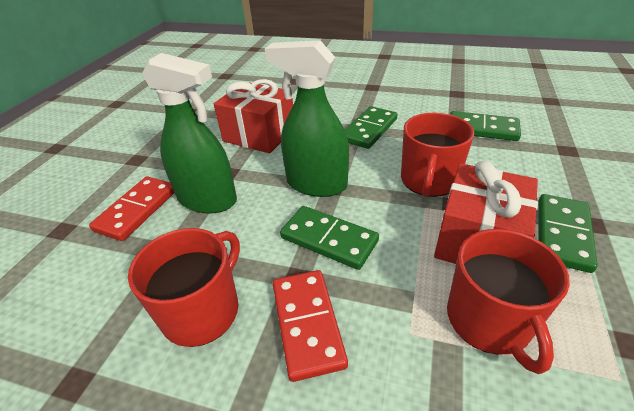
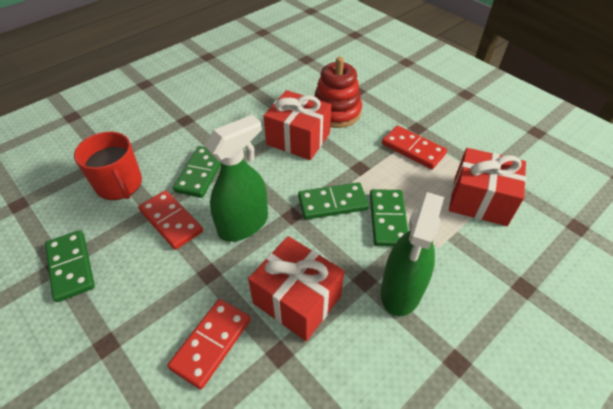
red domino: 2 -> 3
red gift: 2 -> 3
red mug: 3 -> 1
red stacking toy: 0 -> 1

